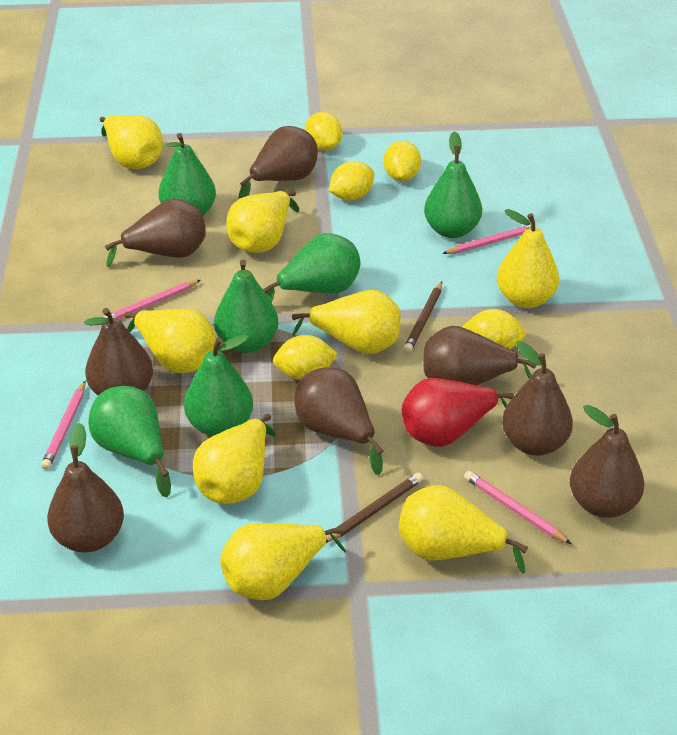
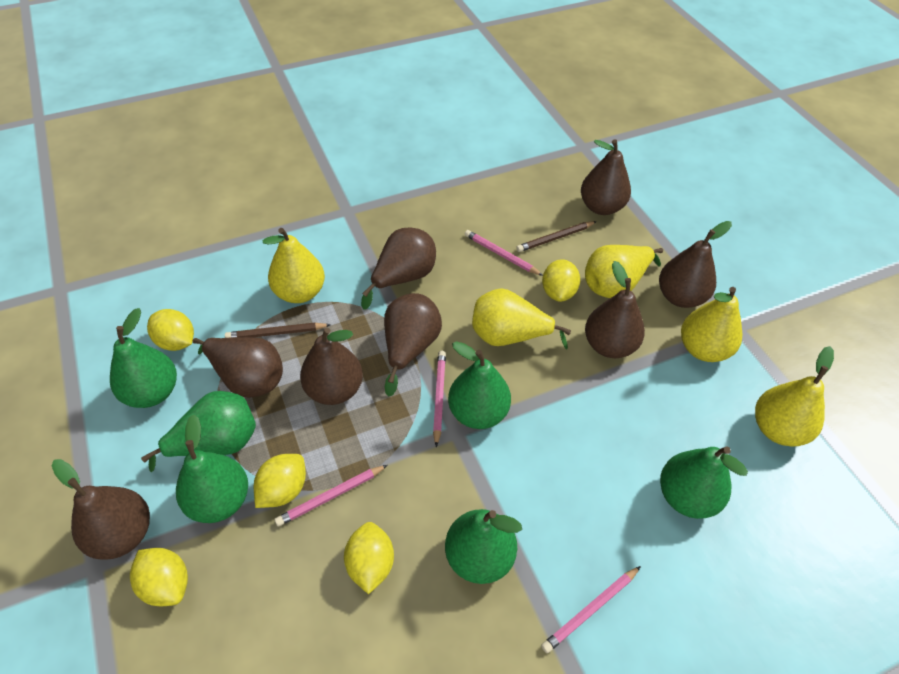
red pear: 1 -> 0
yellow pear: 8 -> 5

